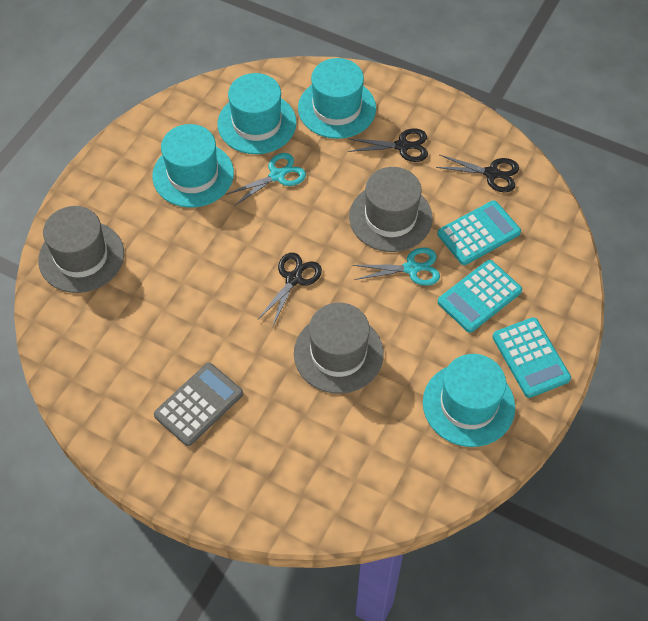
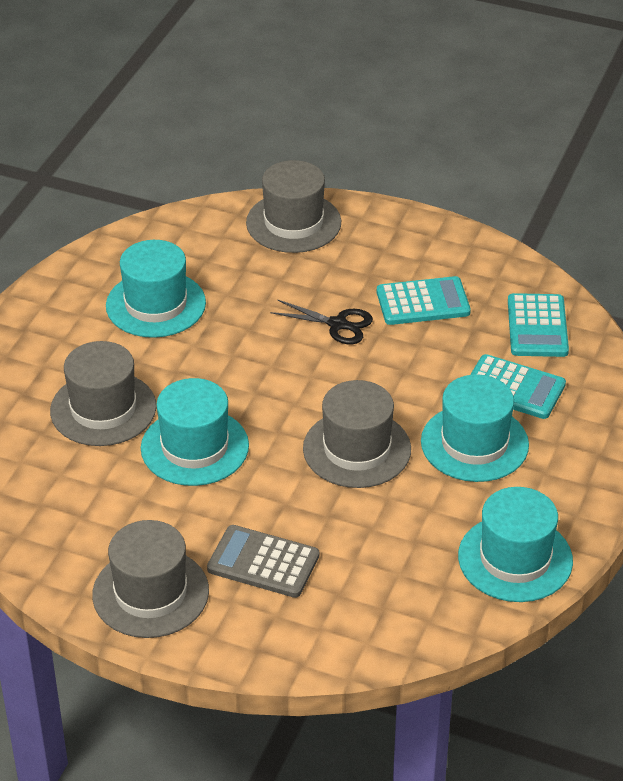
black scissors: 3 -> 1
grey hat: 3 -> 4
turquoise scissors: 2 -> 0

